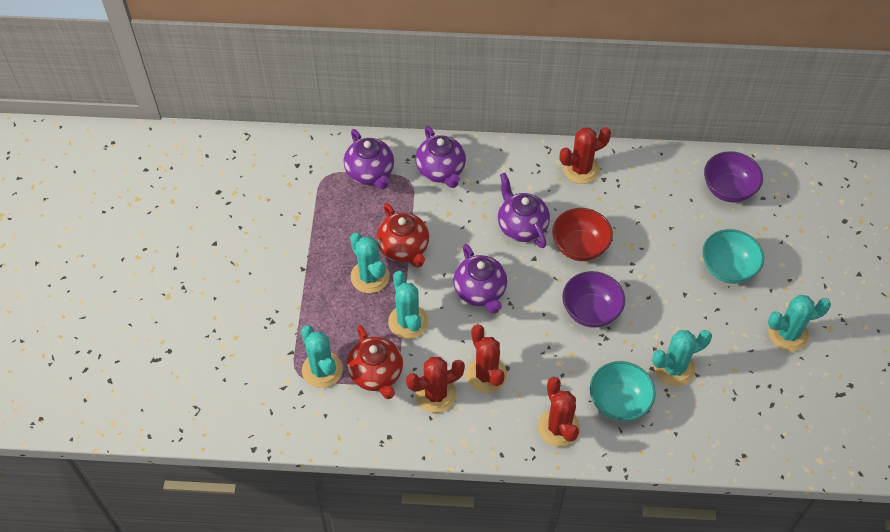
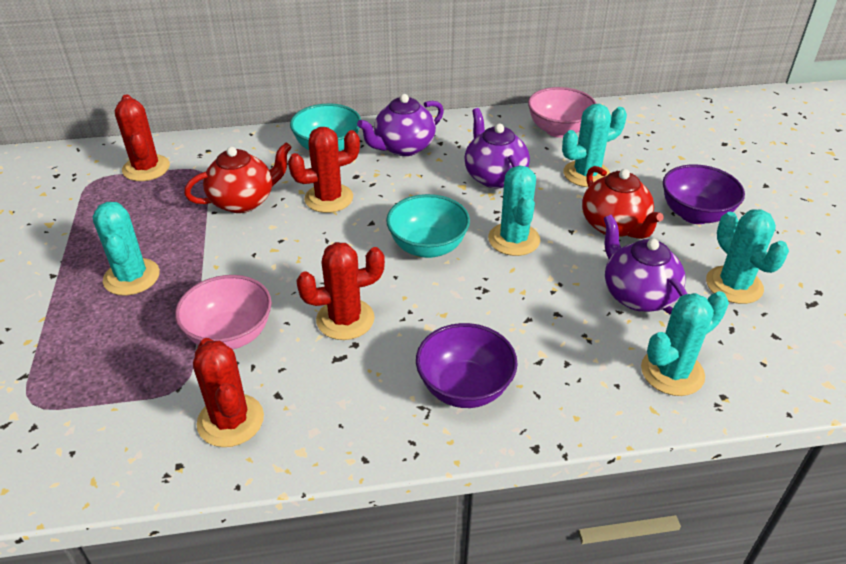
pink bowl: 0 -> 2
purple teapot: 4 -> 3
red bowl: 1 -> 0

